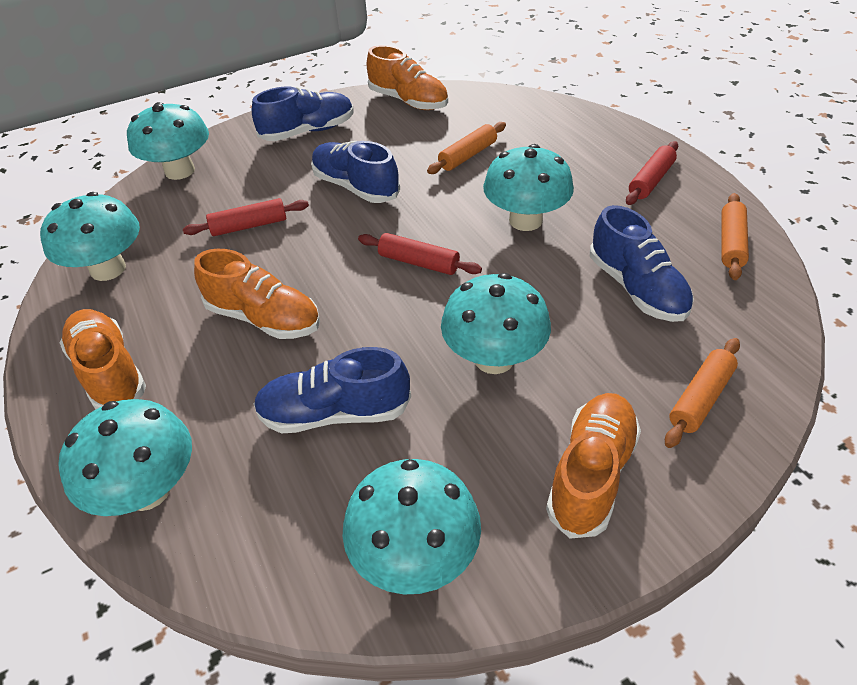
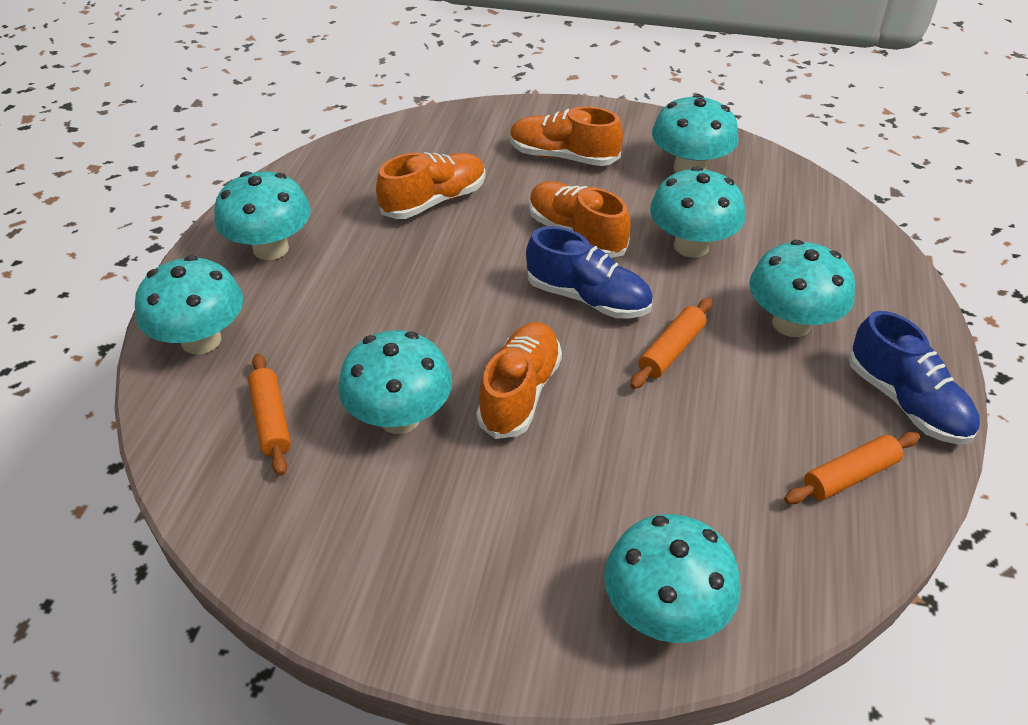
blue shoe: 4 -> 2
red rolling pin: 3 -> 0
turquoise mushroom: 6 -> 7

